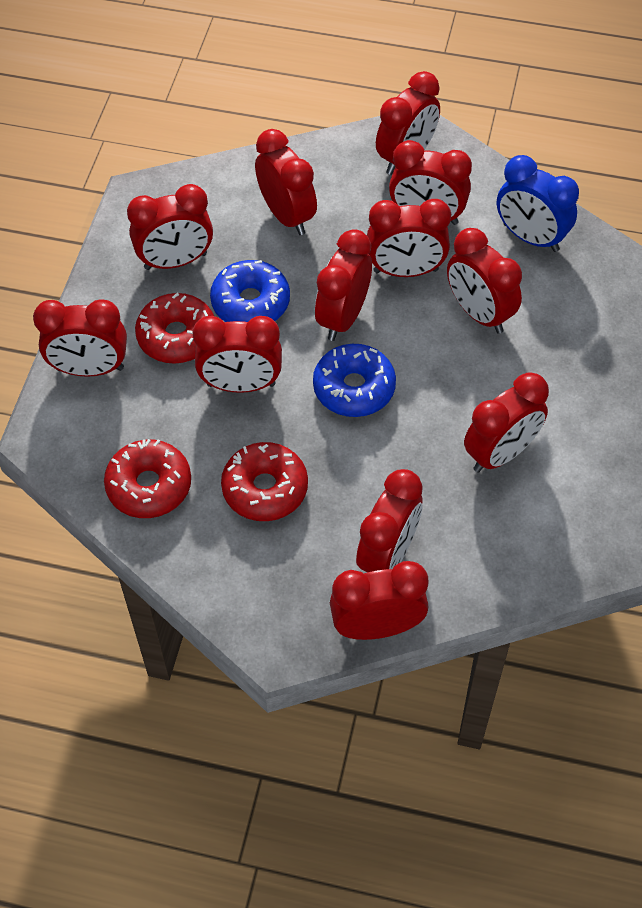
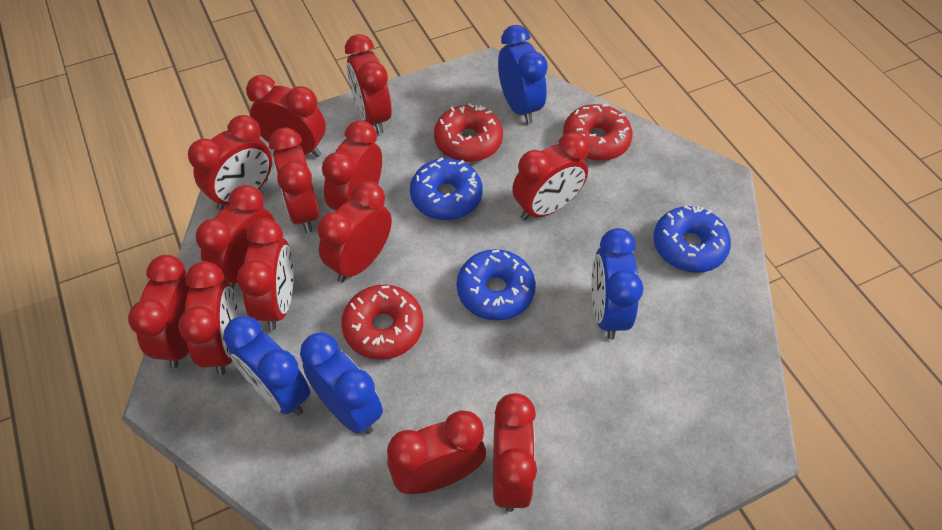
blue clock: 1 -> 4
blue donut: 2 -> 3
red clock: 12 -> 13

